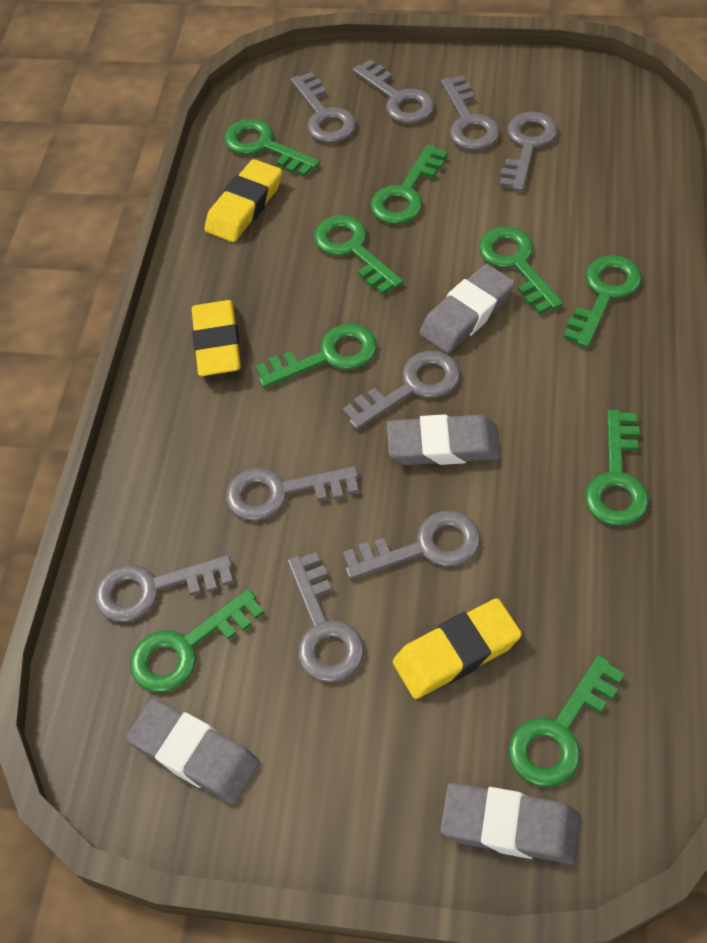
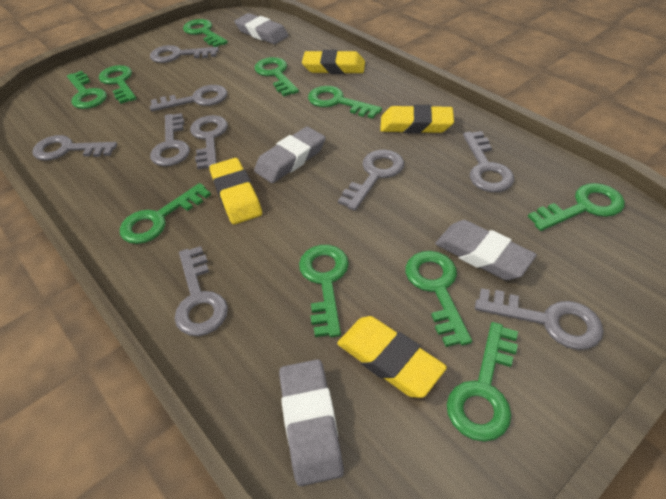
green key: 9 -> 10
yellow eraser: 3 -> 4

